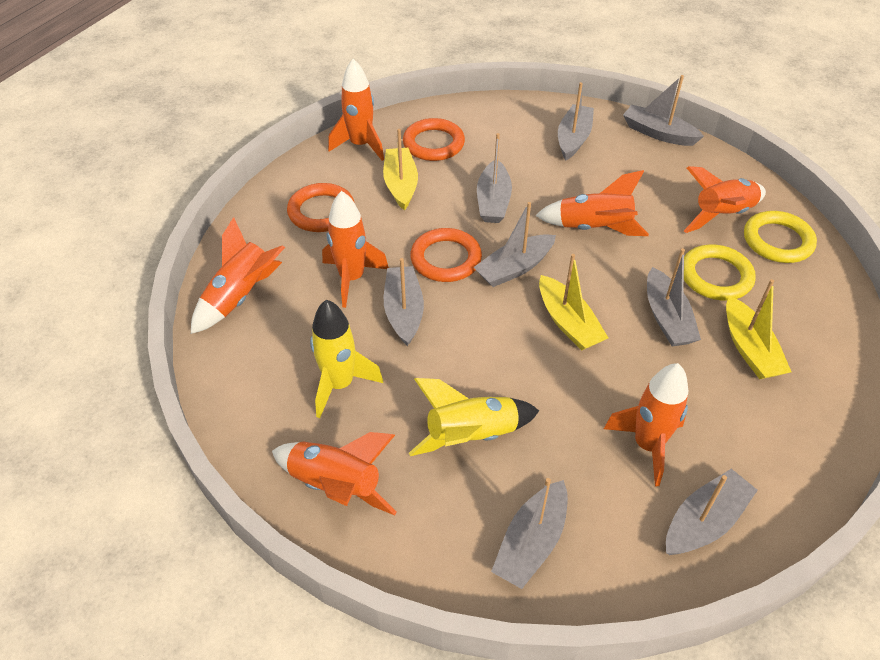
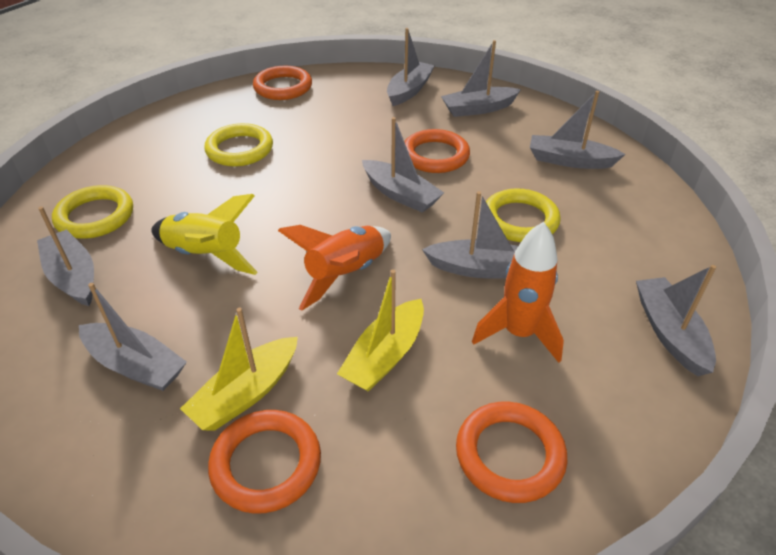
orange ring: 3 -> 4
orange rocket: 7 -> 2
yellow boat: 3 -> 2
yellow ring: 2 -> 3
yellow rocket: 2 -> 1

